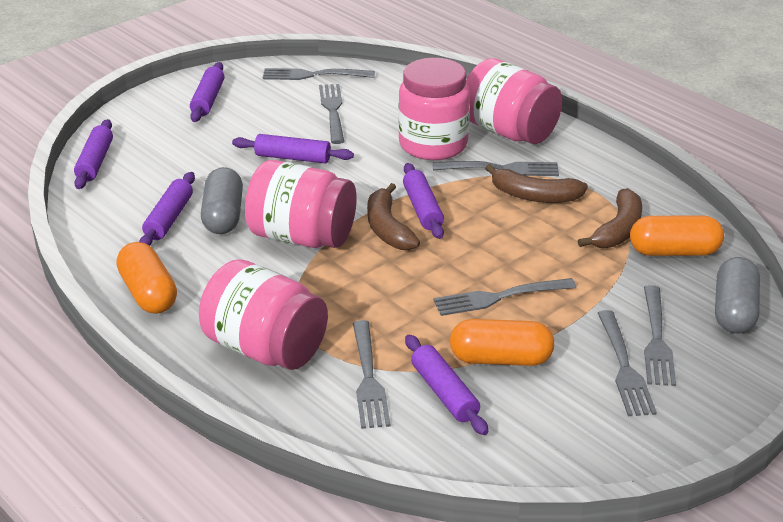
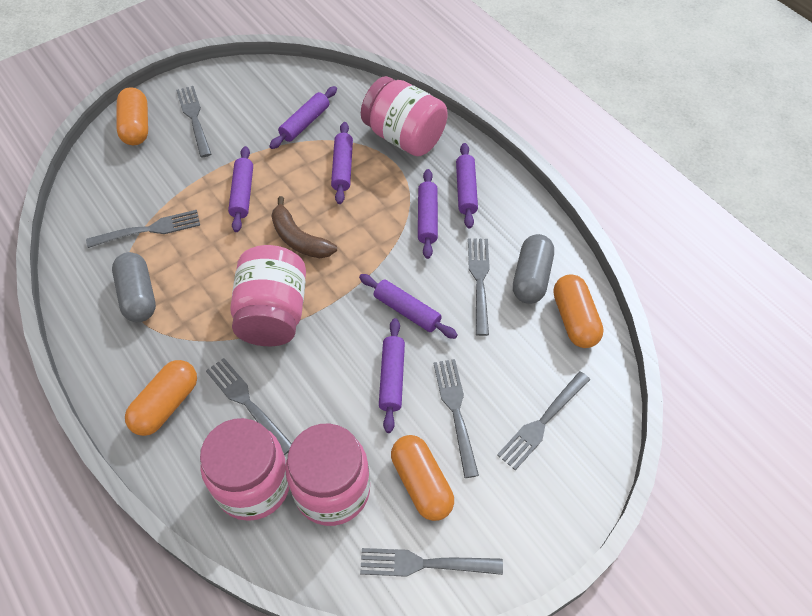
brown banana: 3 -> 1
orange capsule: 3 -> 4
purple rolling pin: 6 -> 7

